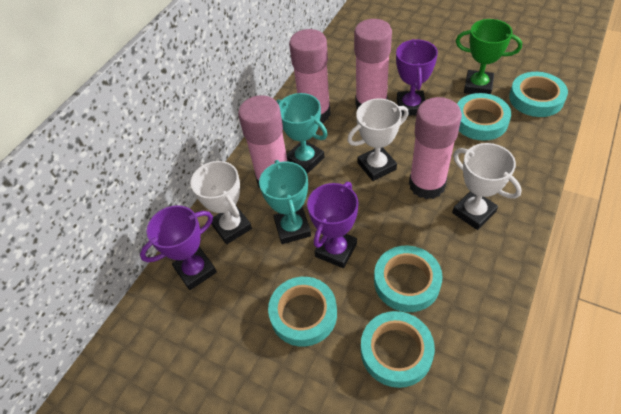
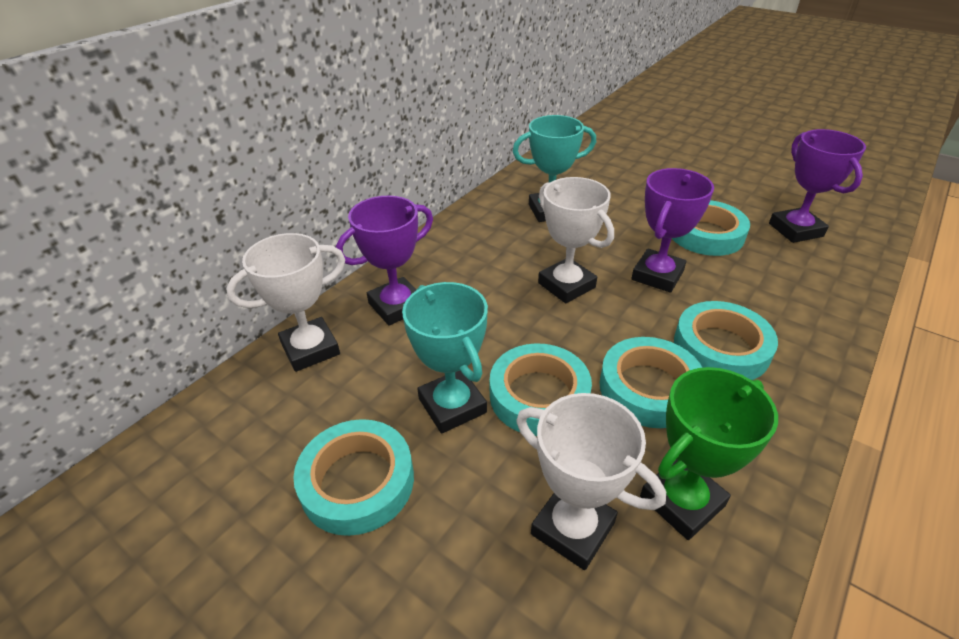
pink glue stick: 4 -> 0

